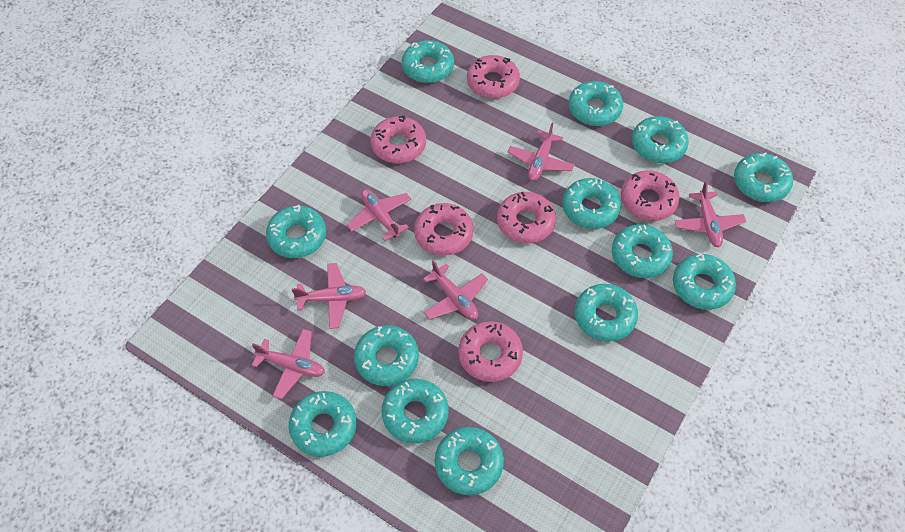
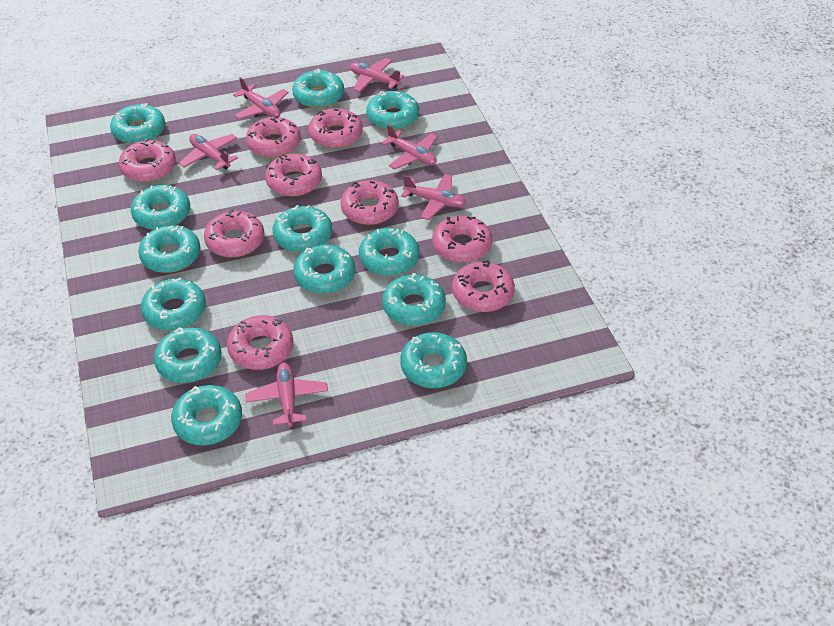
pink donut: 6 -> 9

